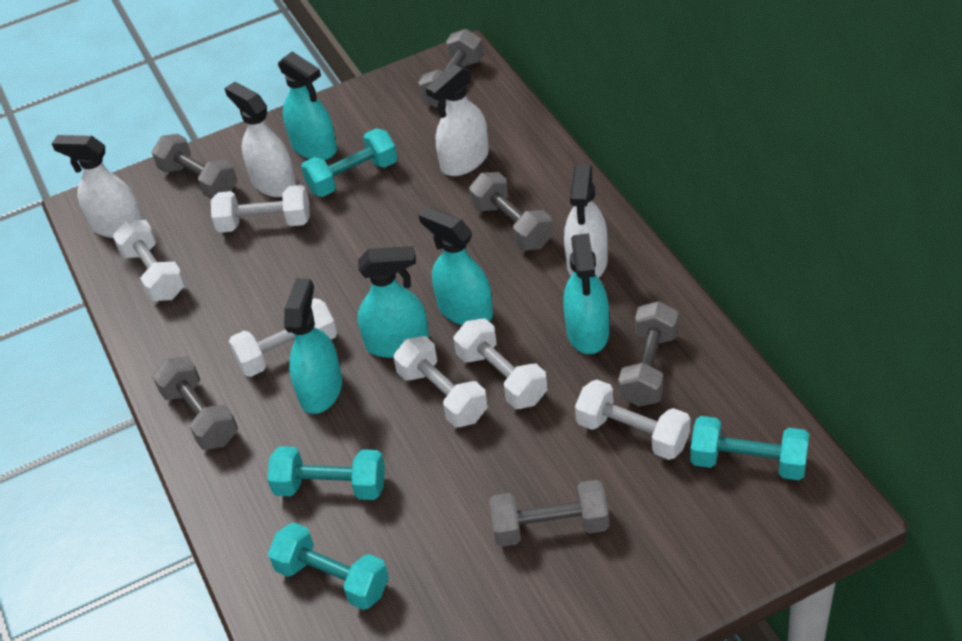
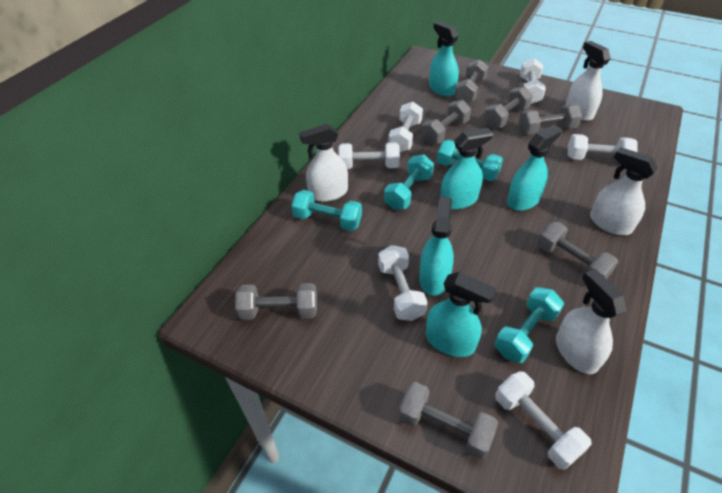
grey dumbbell: 6 -> 7

